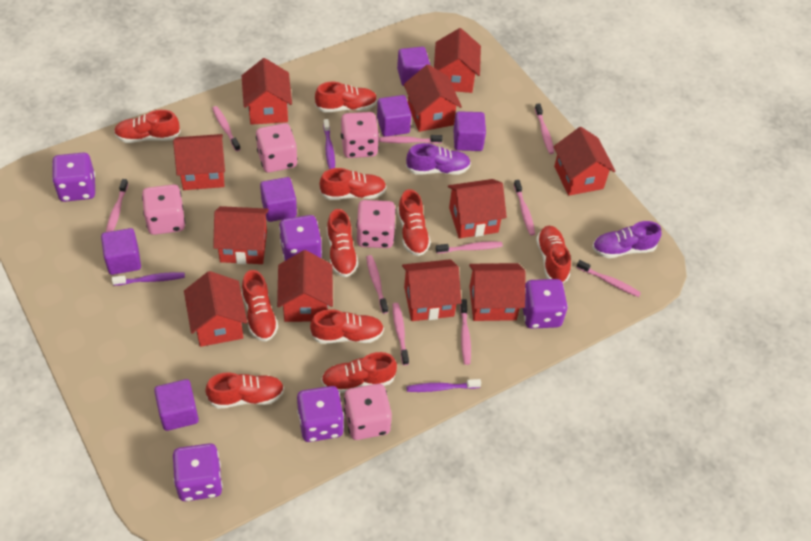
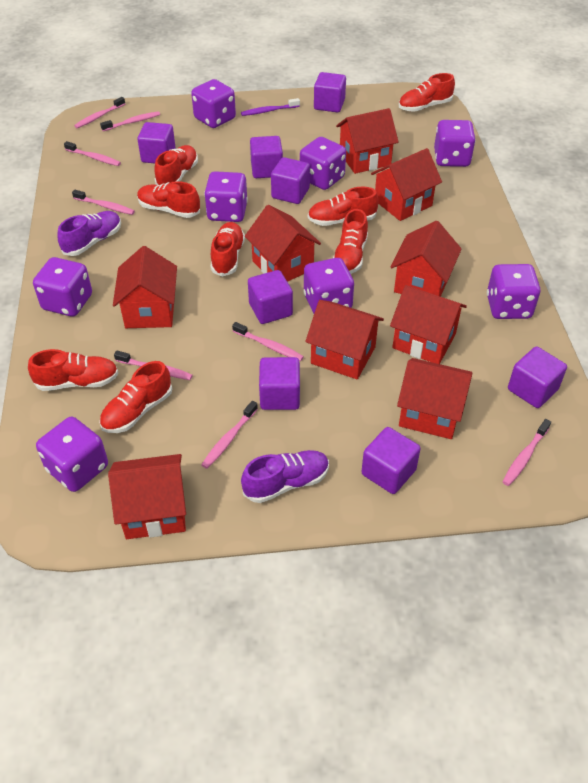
pink dice: 5 -> 0
pink toothbrush: 10 -> 8
purple cube: 6 -> 8
purple dice: 5 -> 8
purple toothbrush: 3 -> 1
red house: 11 -> 9
red shoe: 10 -> 8

